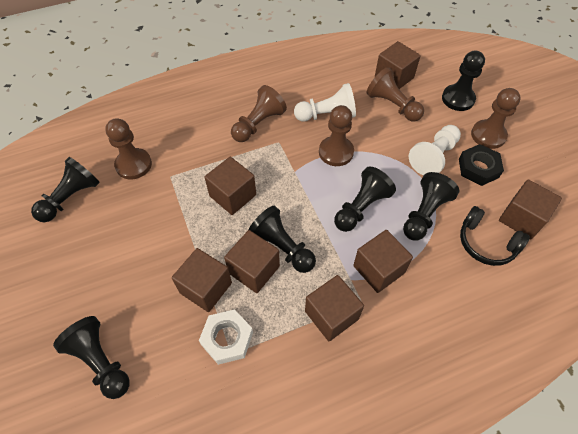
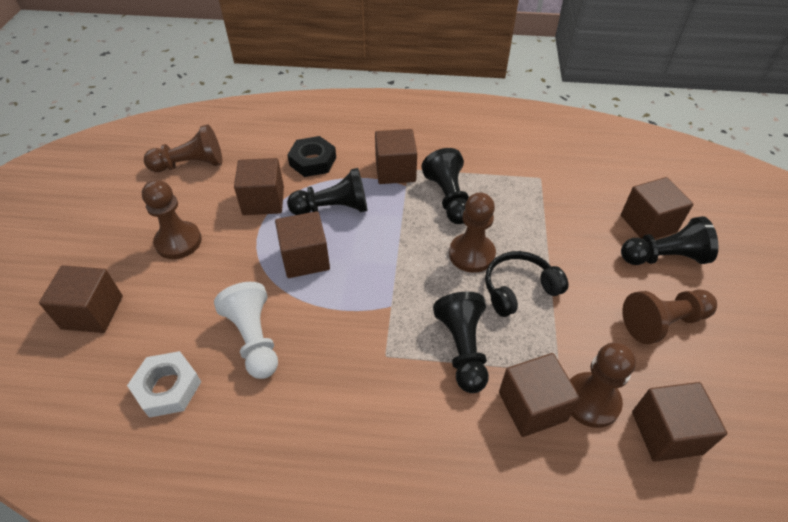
black pawn: 6 -> 4
white pawn: 2 -> 1

